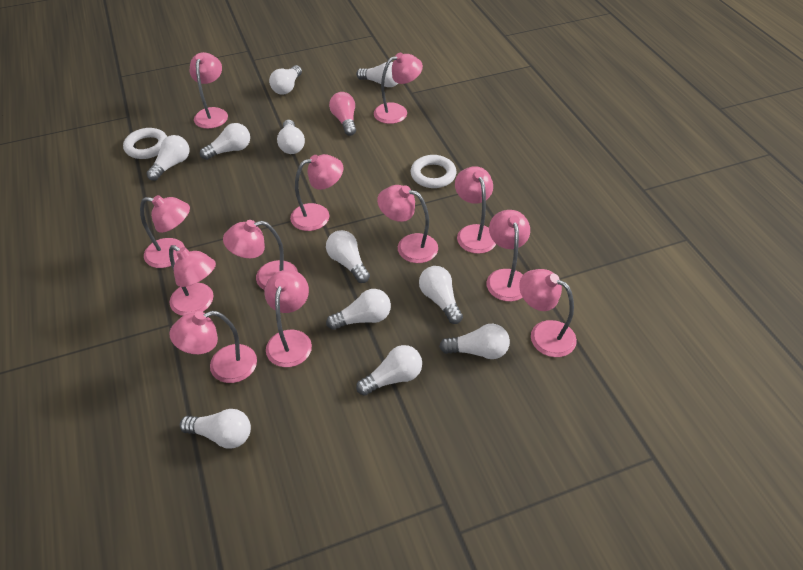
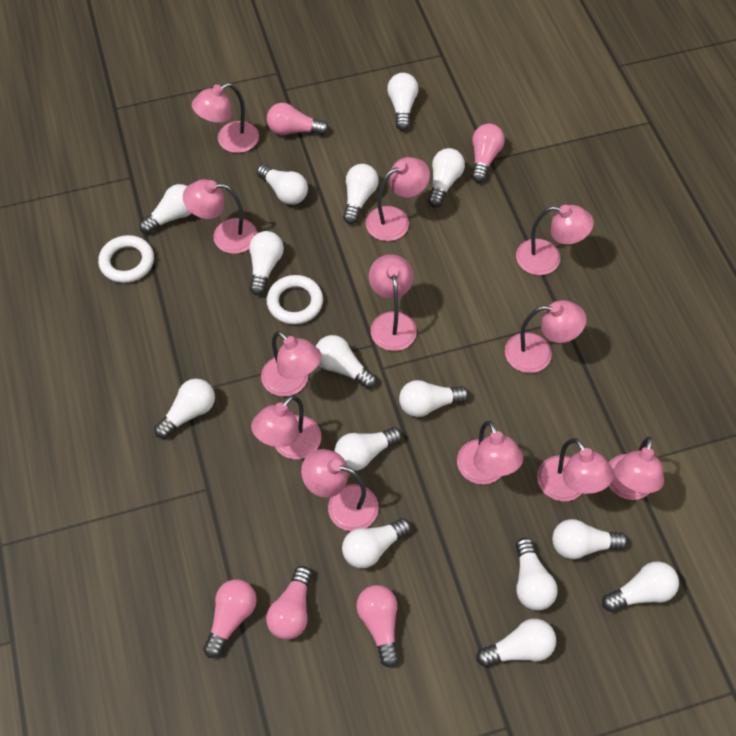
pink light bulb: 1 -> 5
white light bulb: 11 -> 15

